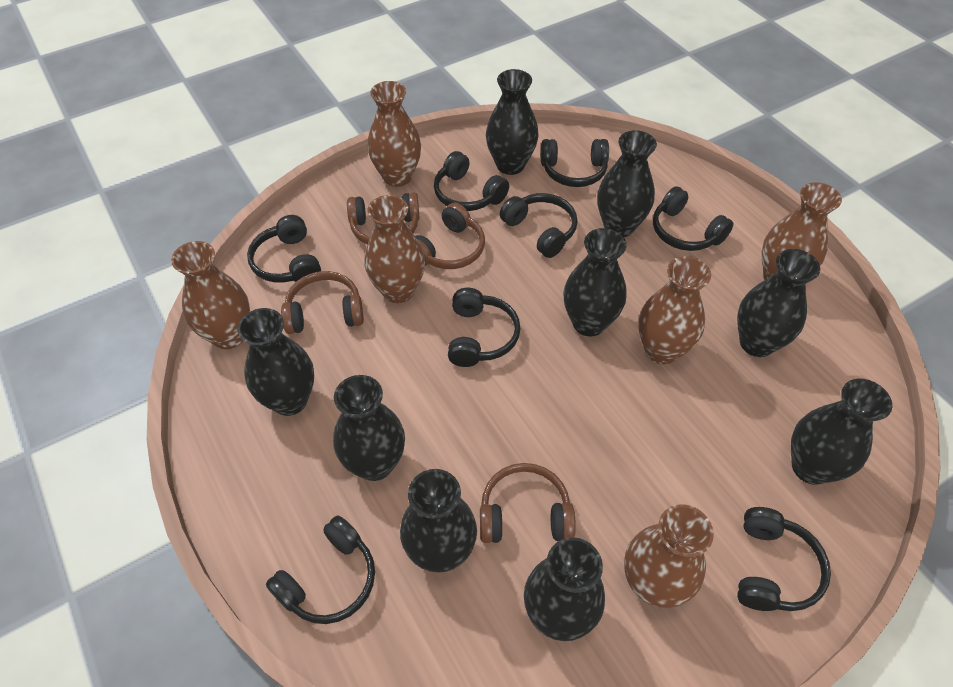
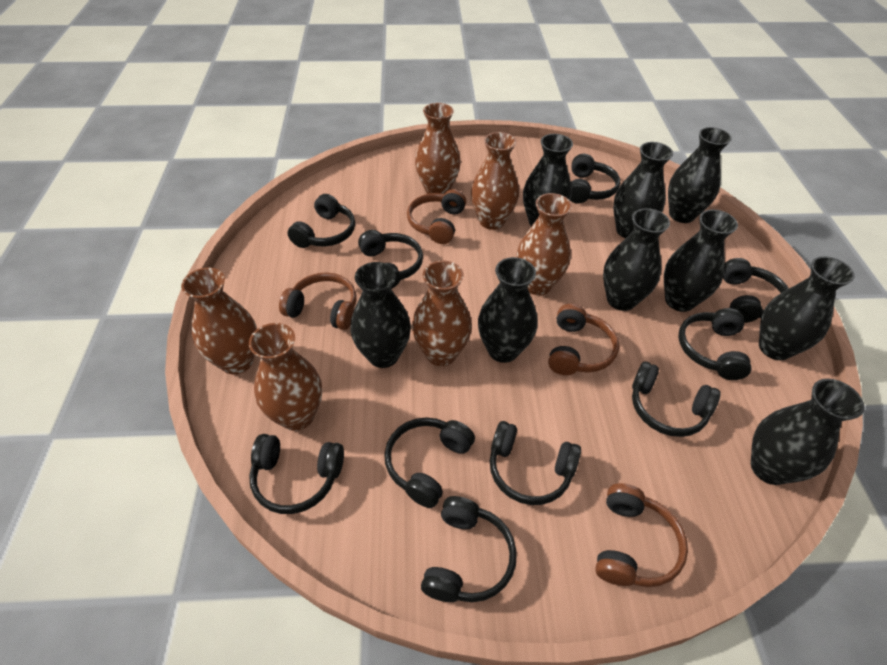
black headphones: 8 -> 10

